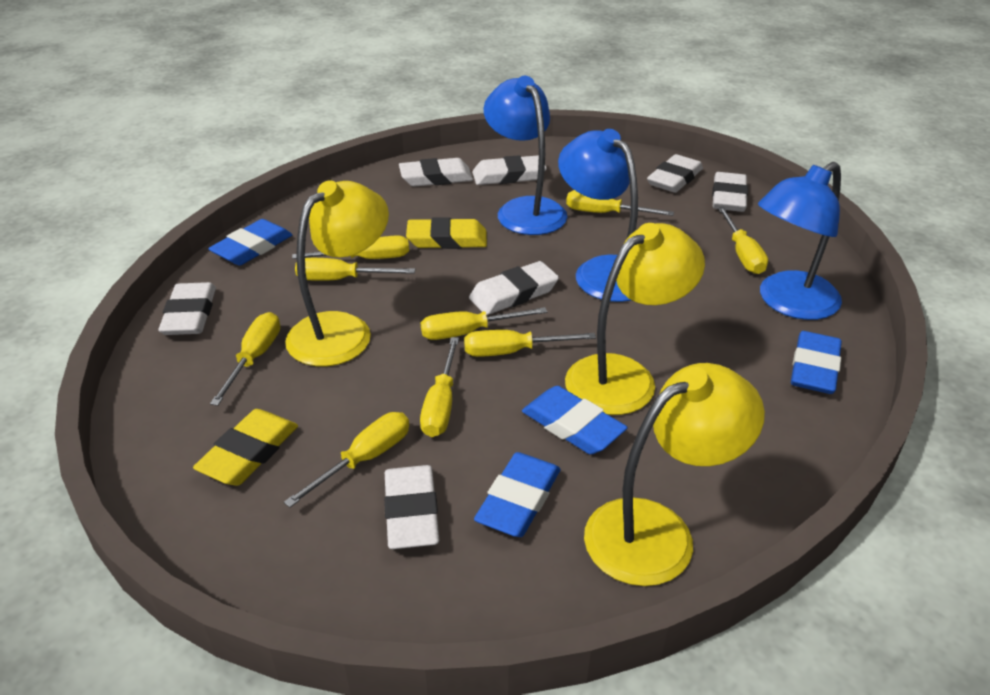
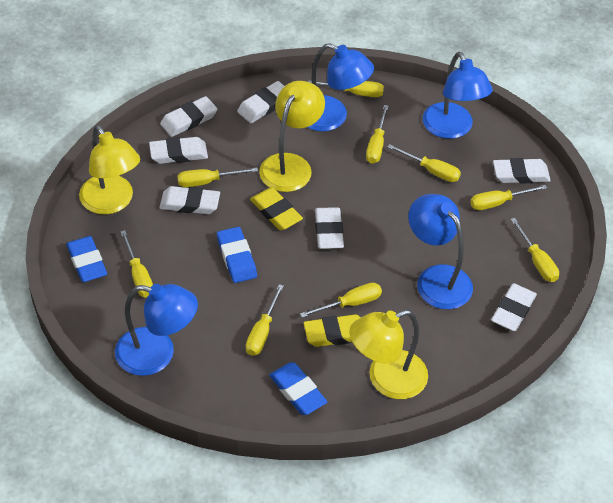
blue eraser: 4 -> 3
blue lamp: 3 -> 4

